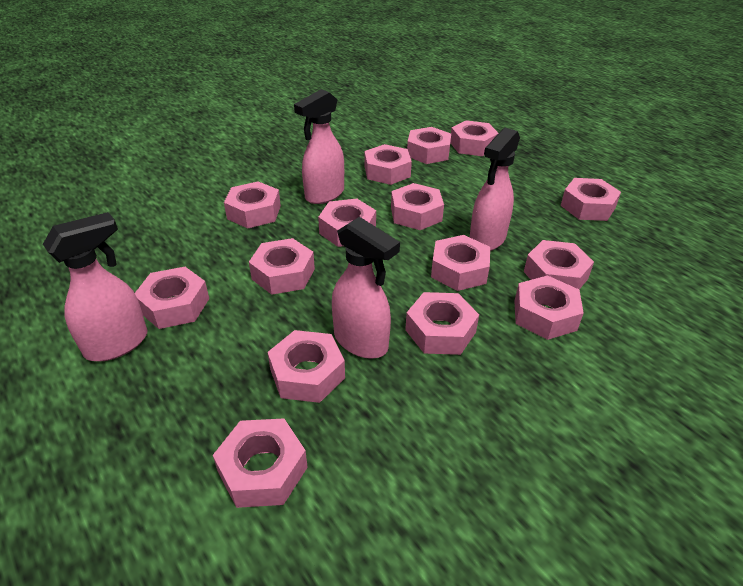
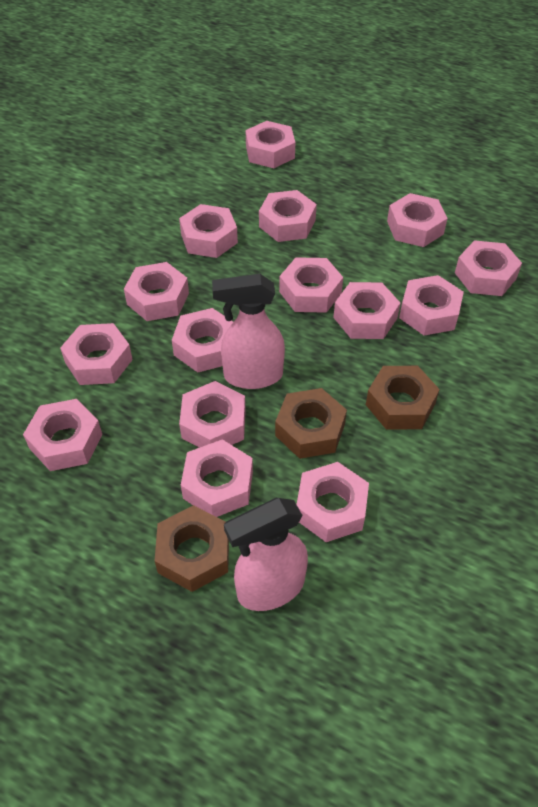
brown nut: 0 -> 3
pink spray bottle: 4 -> 2

